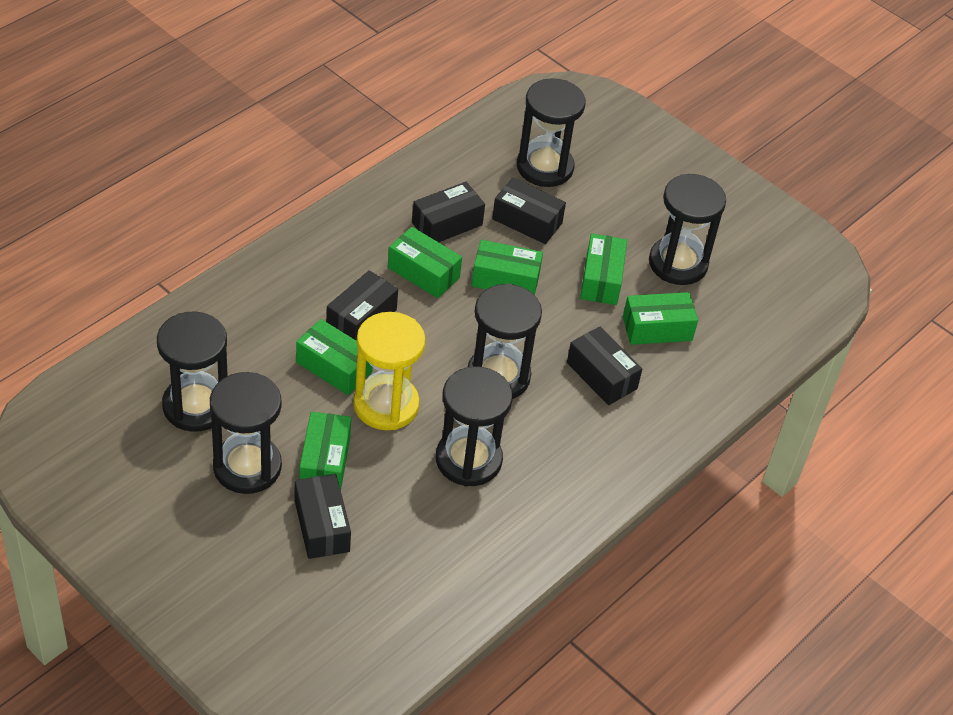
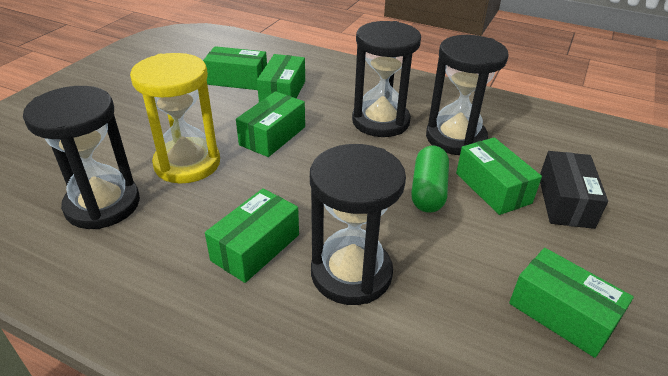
black box: 5 -> 1
black hourglass: 6 -> 4
green capsule: 0 -> 1

